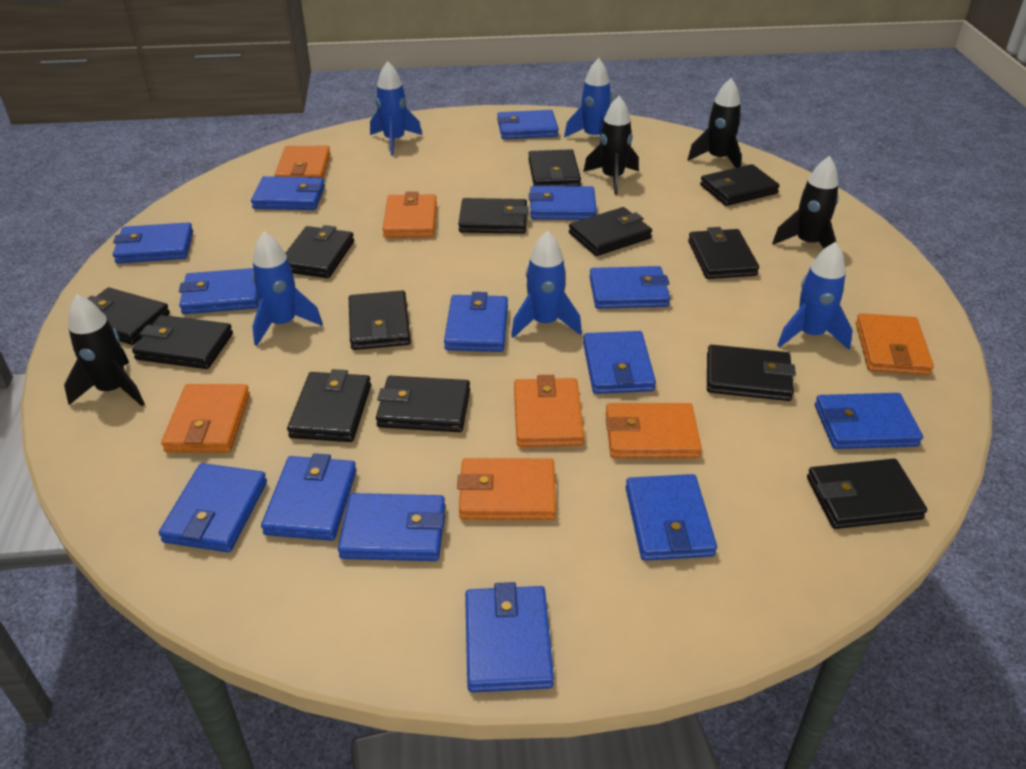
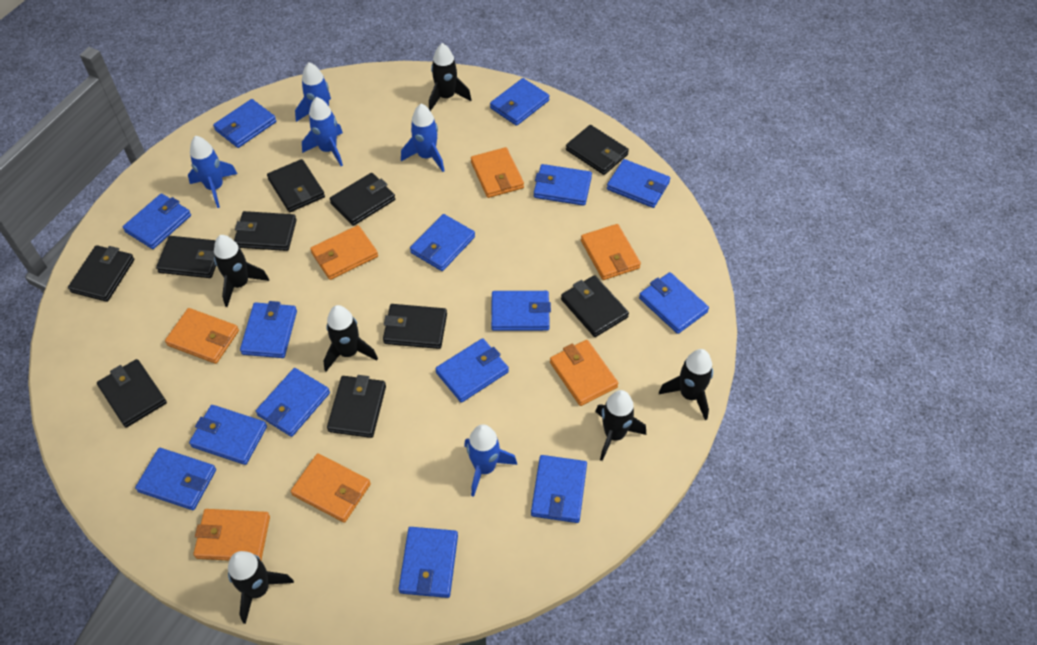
black rocket: 4 -> 6
black wallet: 13 -> 10
blue wallet: 14 -> 15

